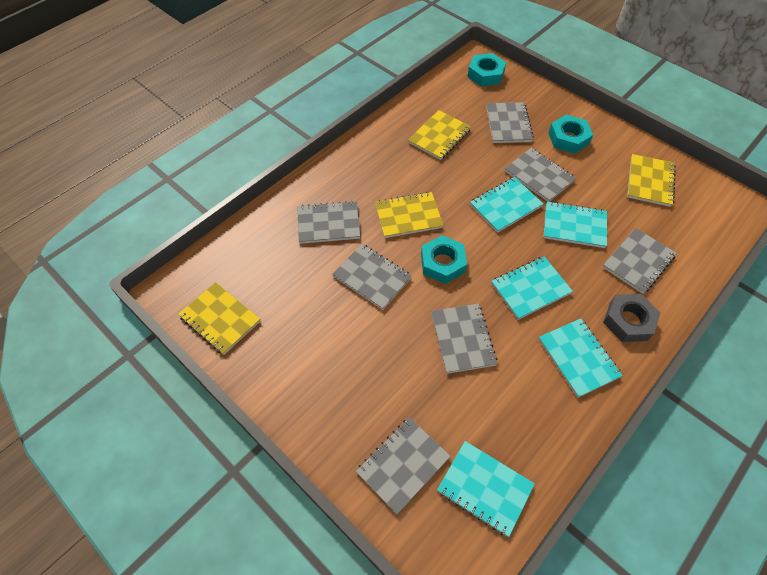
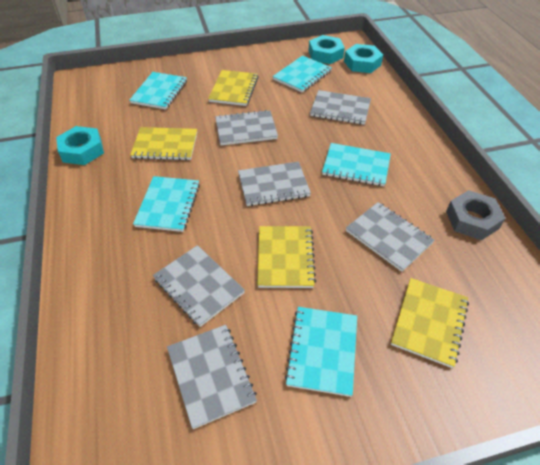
grey notebook: 7 -> 6

